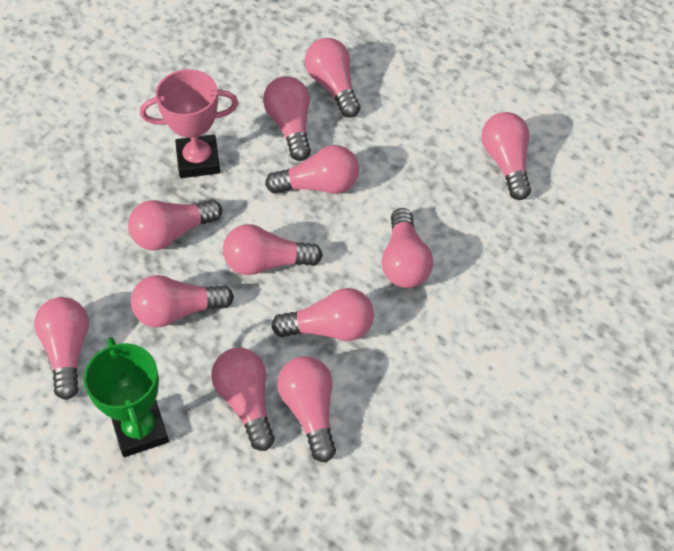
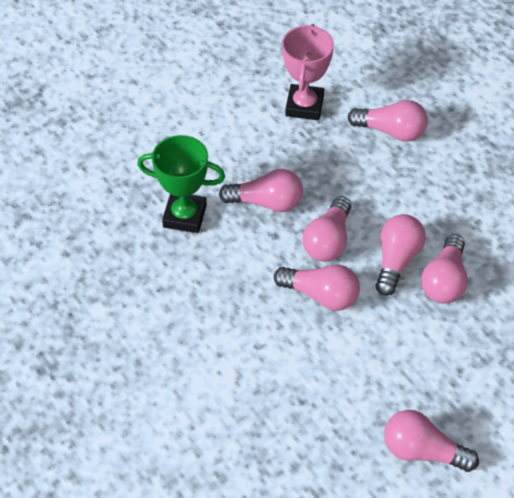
pink light bulb: 12 -> 7

